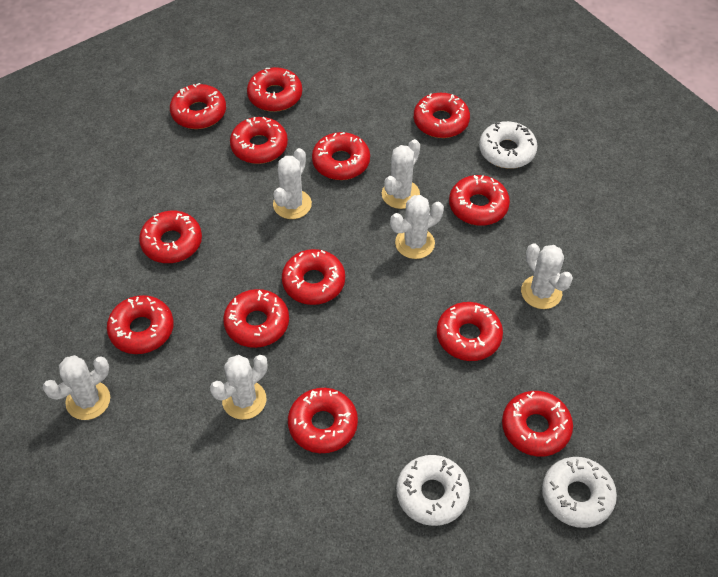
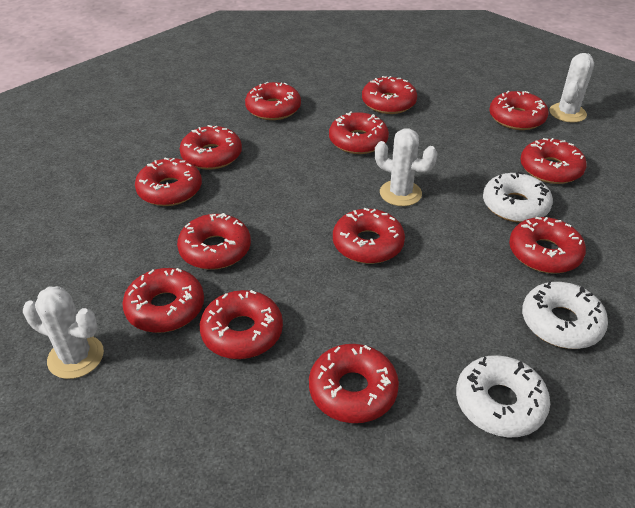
white cactus: 6 -> 3

